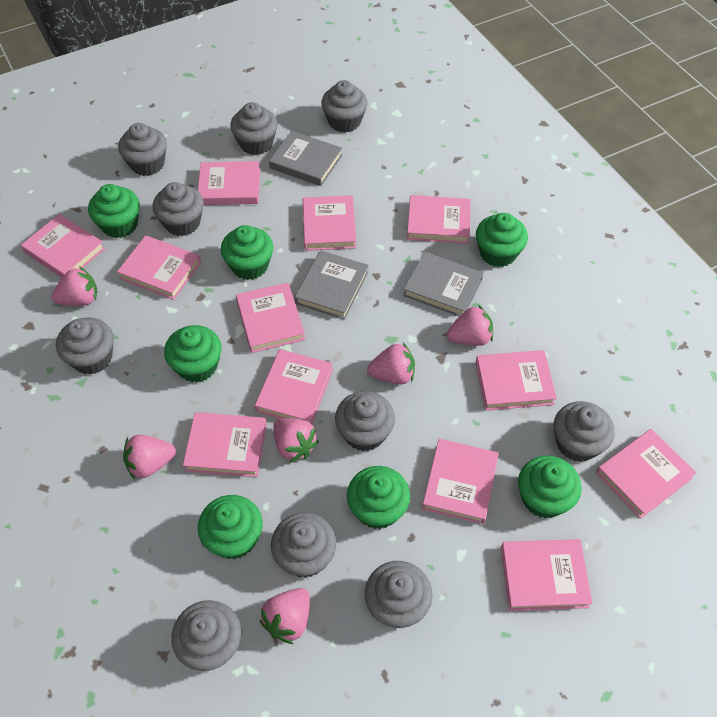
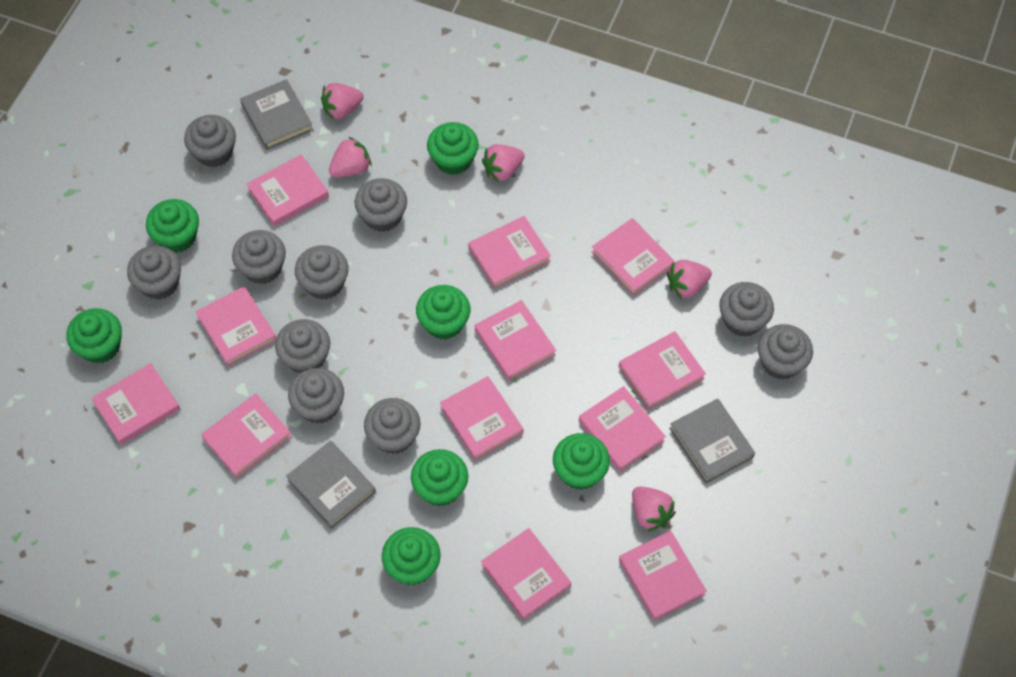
pink strawberry: 6 -> 5

